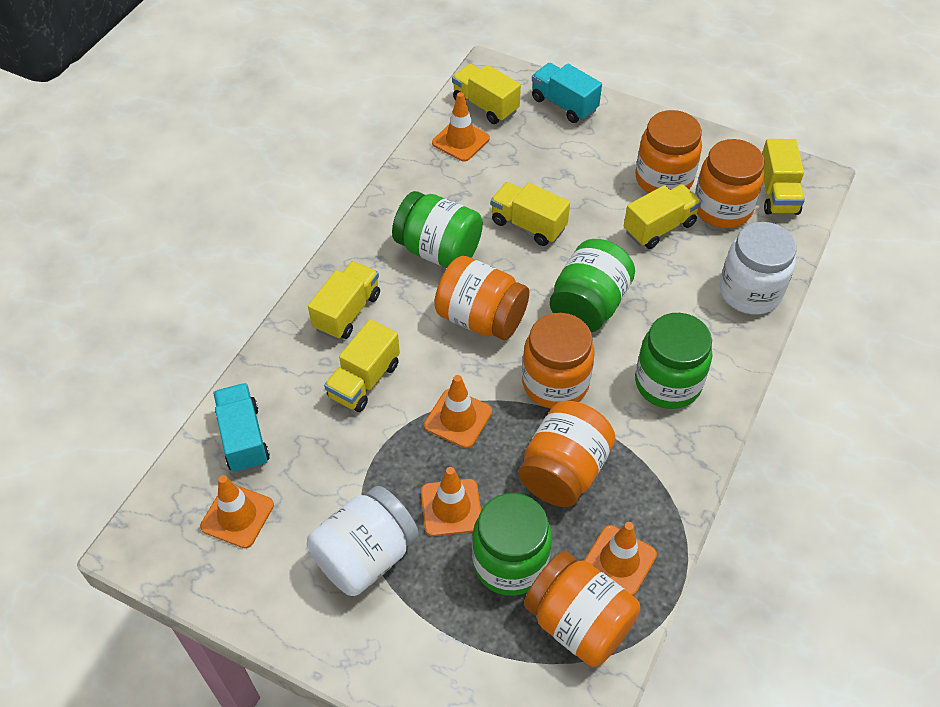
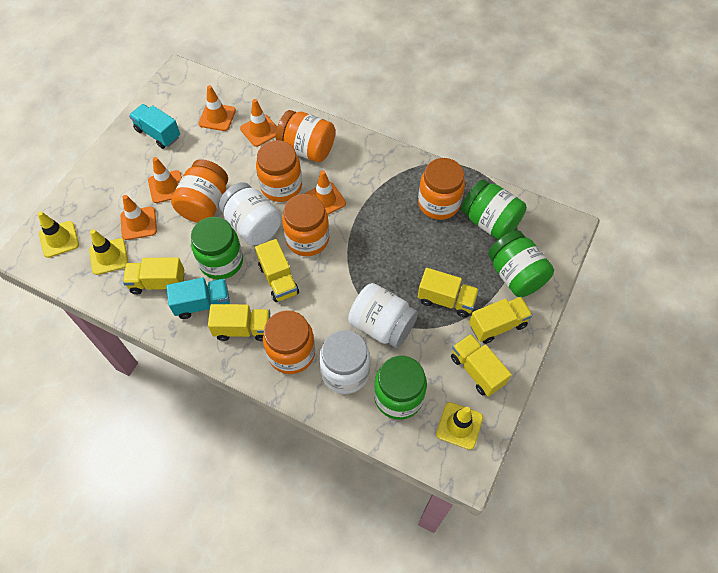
white jar: 2 -> 3
yellow traffic cone: 0 -> 3

